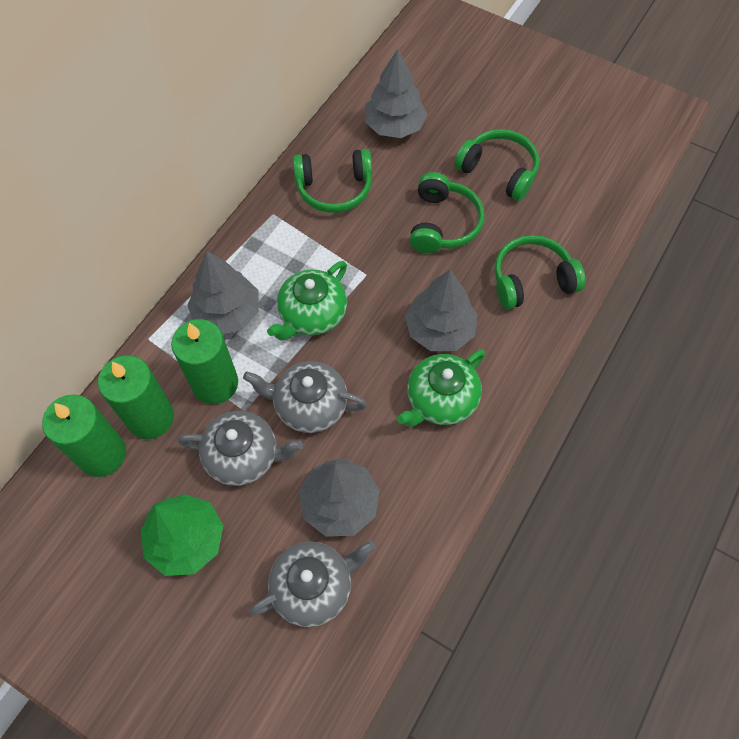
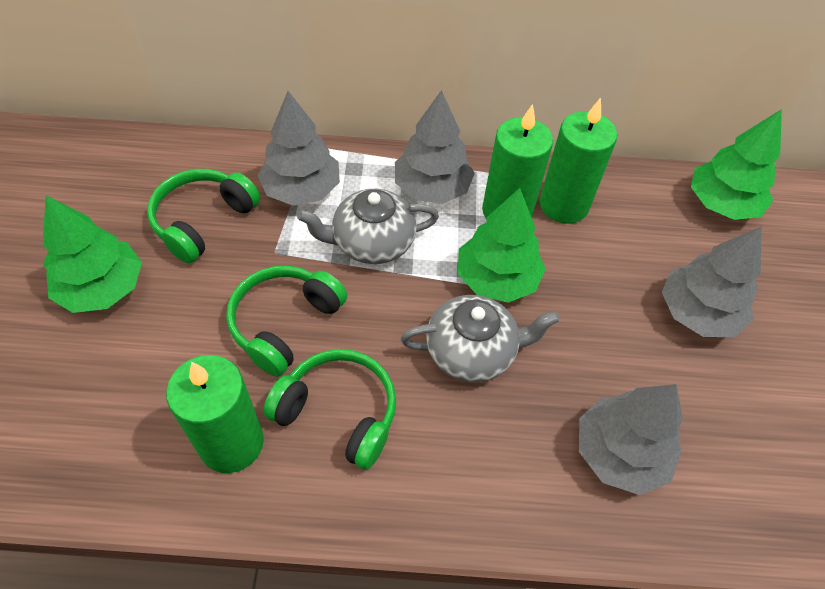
green headphones: 4 -> 3
green teapot: 2 -> 0
green tree: 1 -> 3
grey teapot: 3 -> 2

